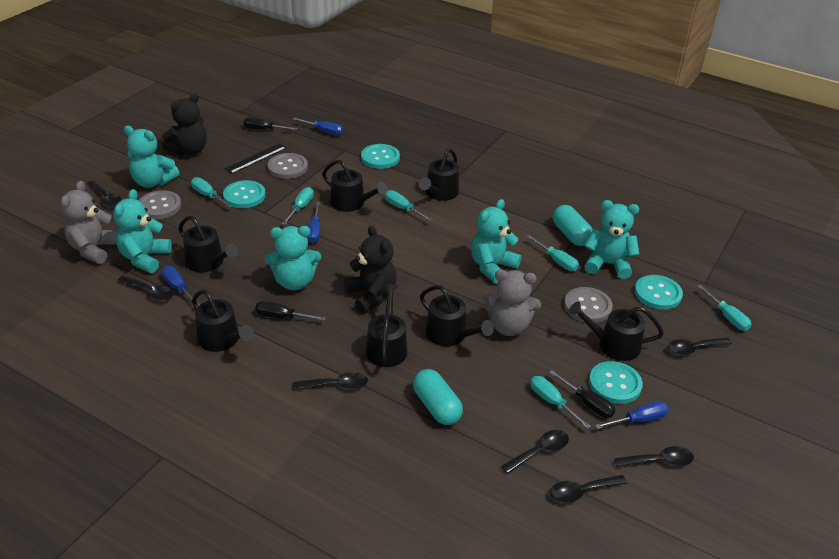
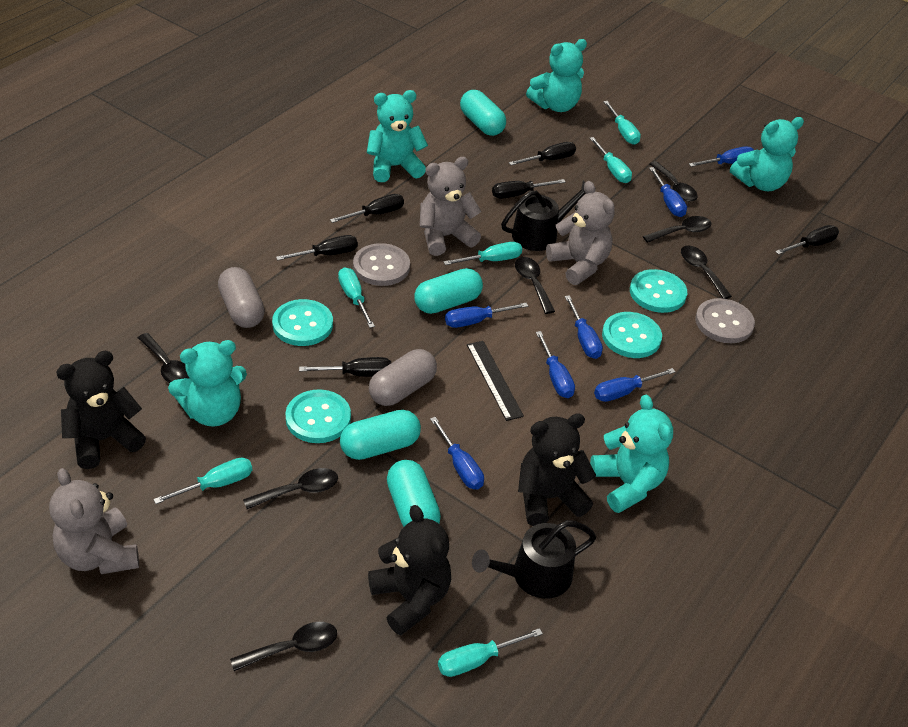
black screwdriver: 3 -> 6
black teddy bear: 2 -> 3
black watering can: 7 -> 2
blue screwdriver: 4 -> 7
grey button: 3 -> 2
grey capsule: 0 -> 2
grey teddy bear: 2 -> 3
turquoise capsule: 2 -> 4

